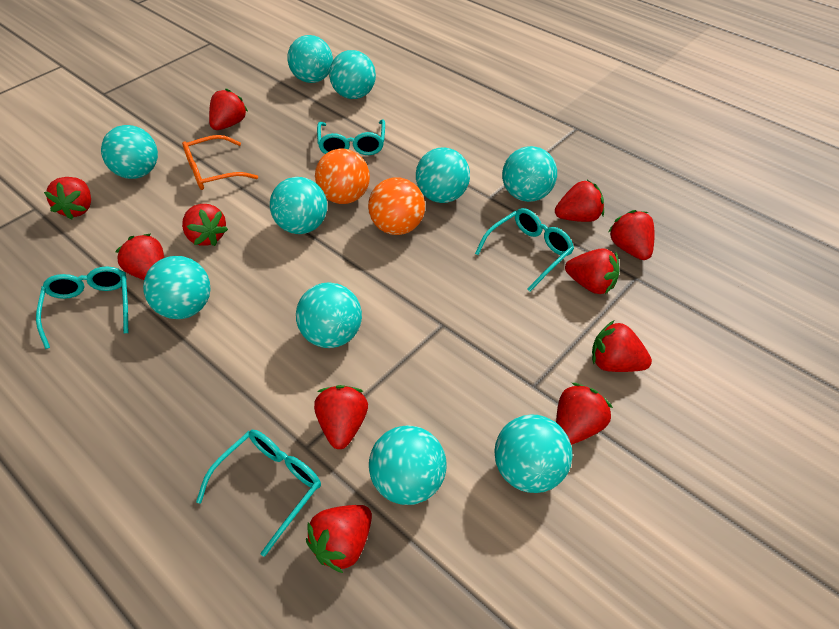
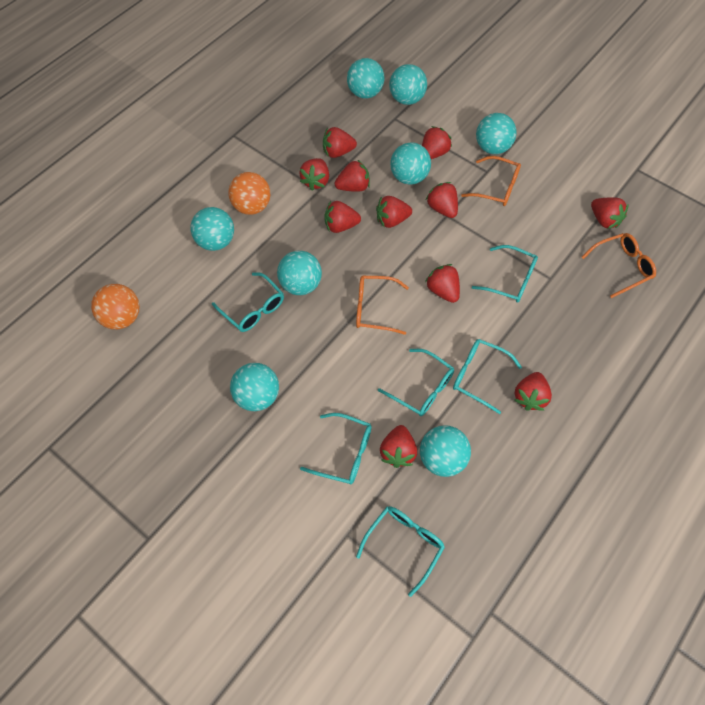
orange glasses: 1 -> 3
turquoise ball: 10 -> 8
turquoise glasses: 4 -> 6

